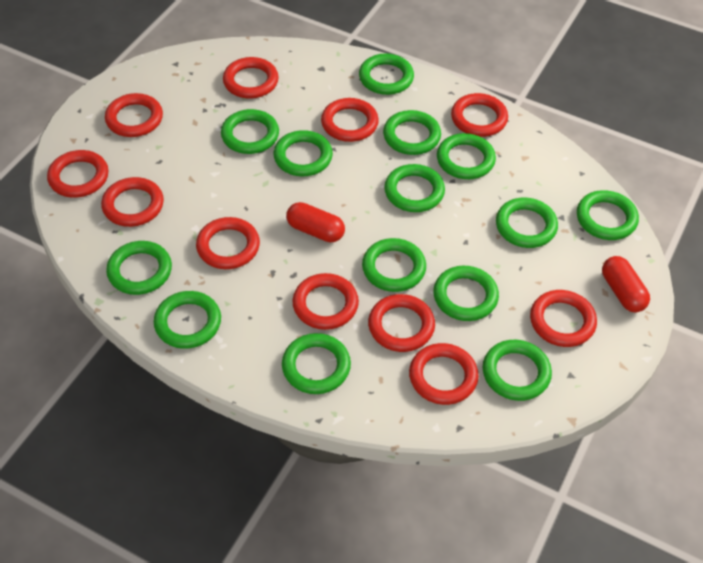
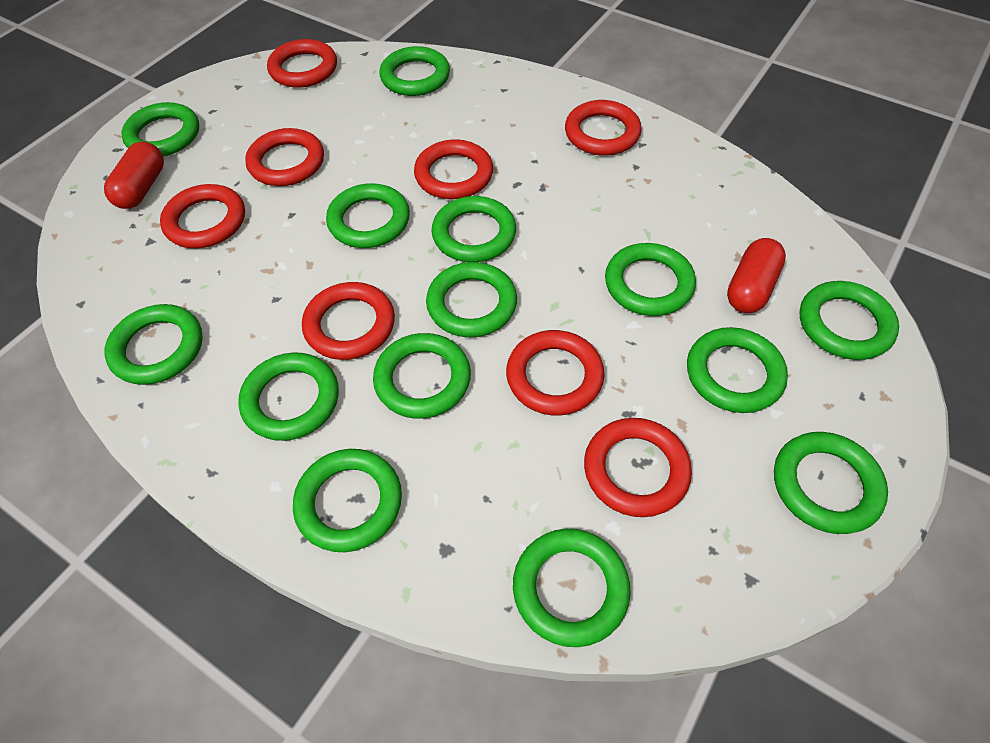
red ring: 11 -> 8

